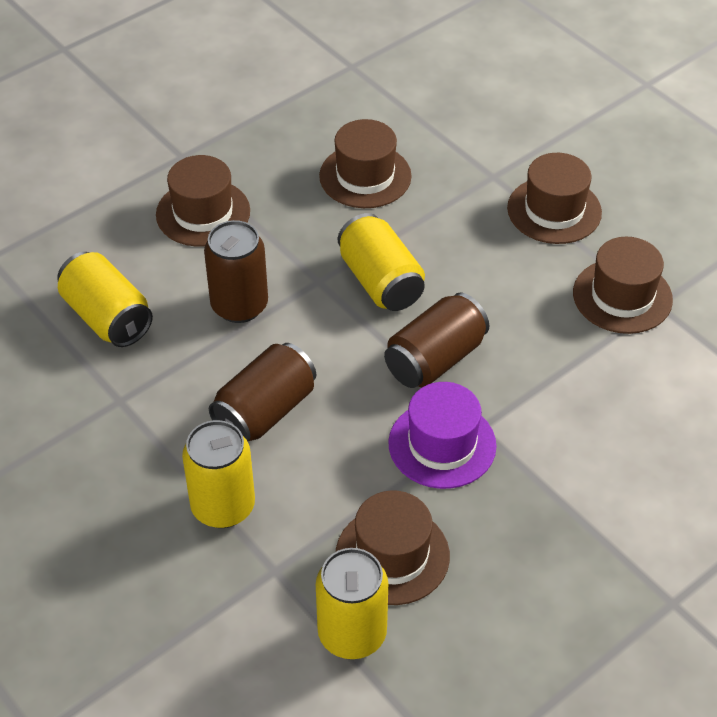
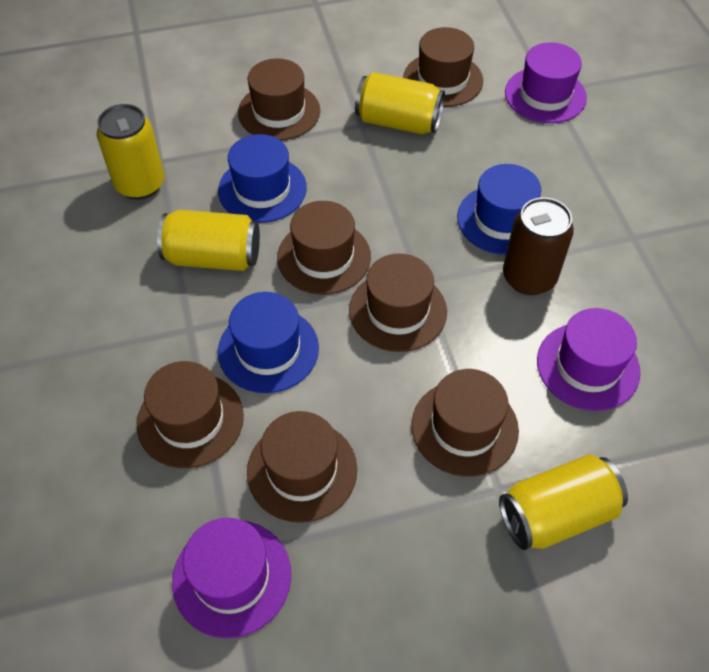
blue hat: 0 -> 3
brown can: 3 -> 1
brown hat: 5 -> 7
purple hat: 1 -> 3

